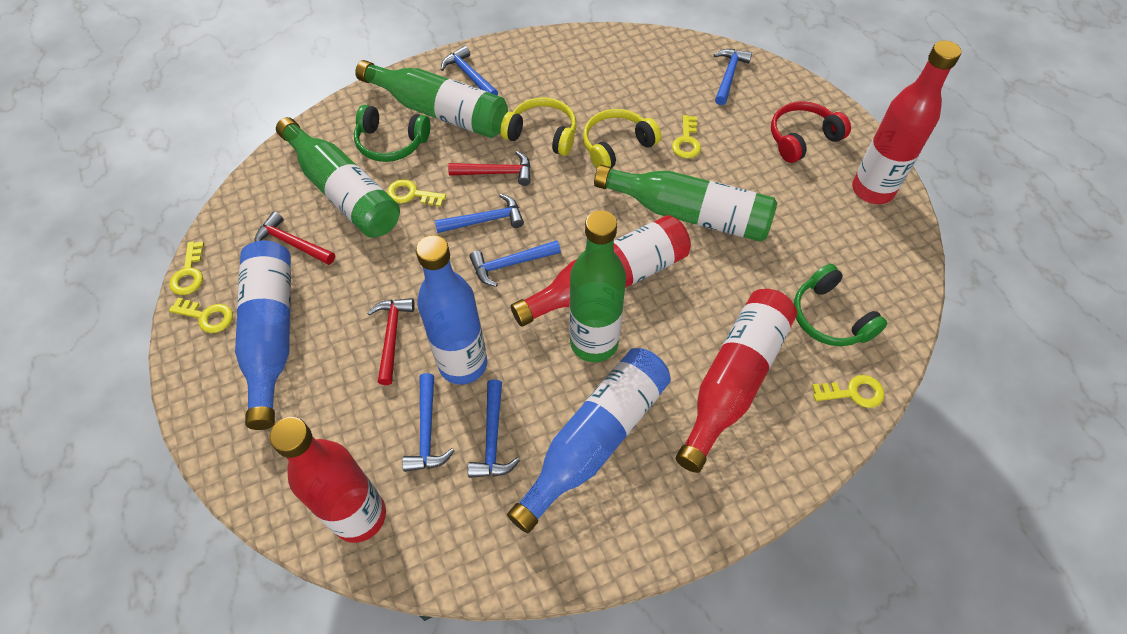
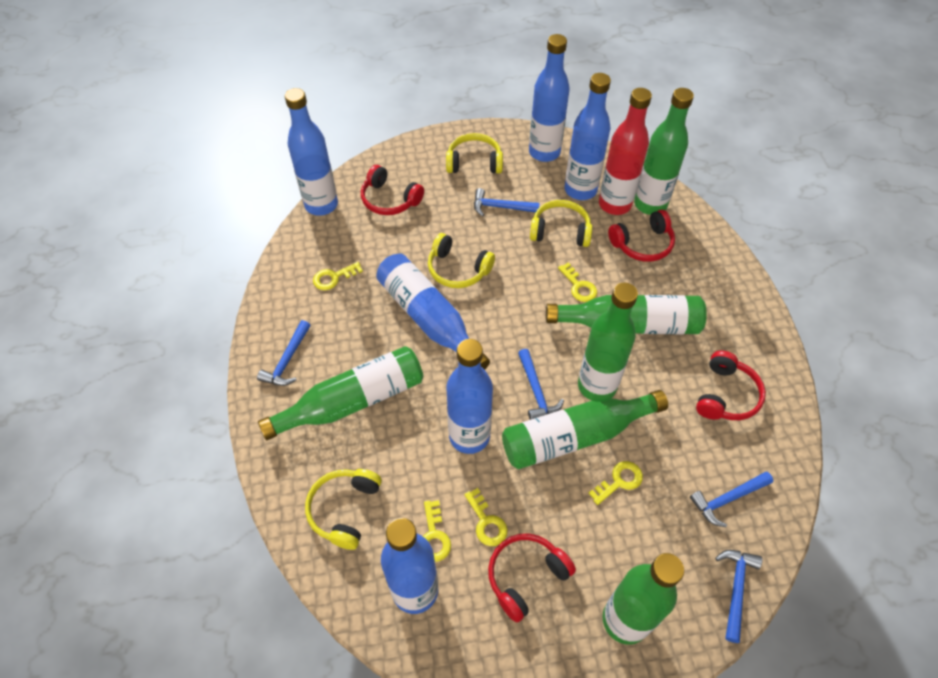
blue bottle: 3 -> 6
blue hammer: 6 -> 5
green bottle: 4 -> 6
green headphones: 2 -> 0
red bottle: 4 -> 1
red hammer: 3 -> 0
red headphones: 1 -> 4
yellow headphones: 2 -> 4

